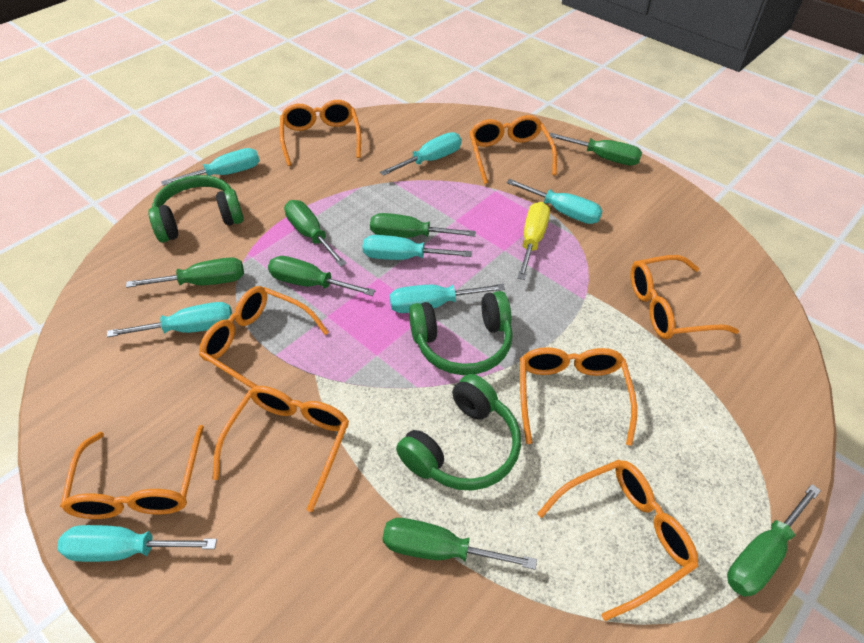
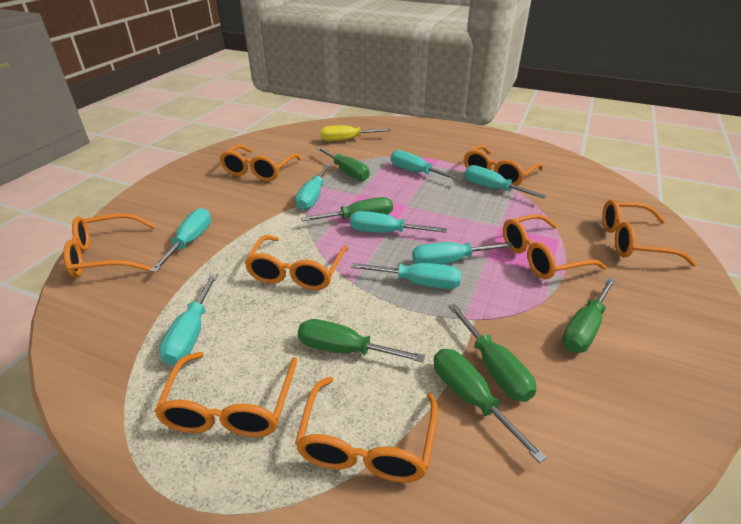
green headphones: 3 -> 0
green screwdriver: 7 -> 6
turquoise screwdriver: 7 -> 8

